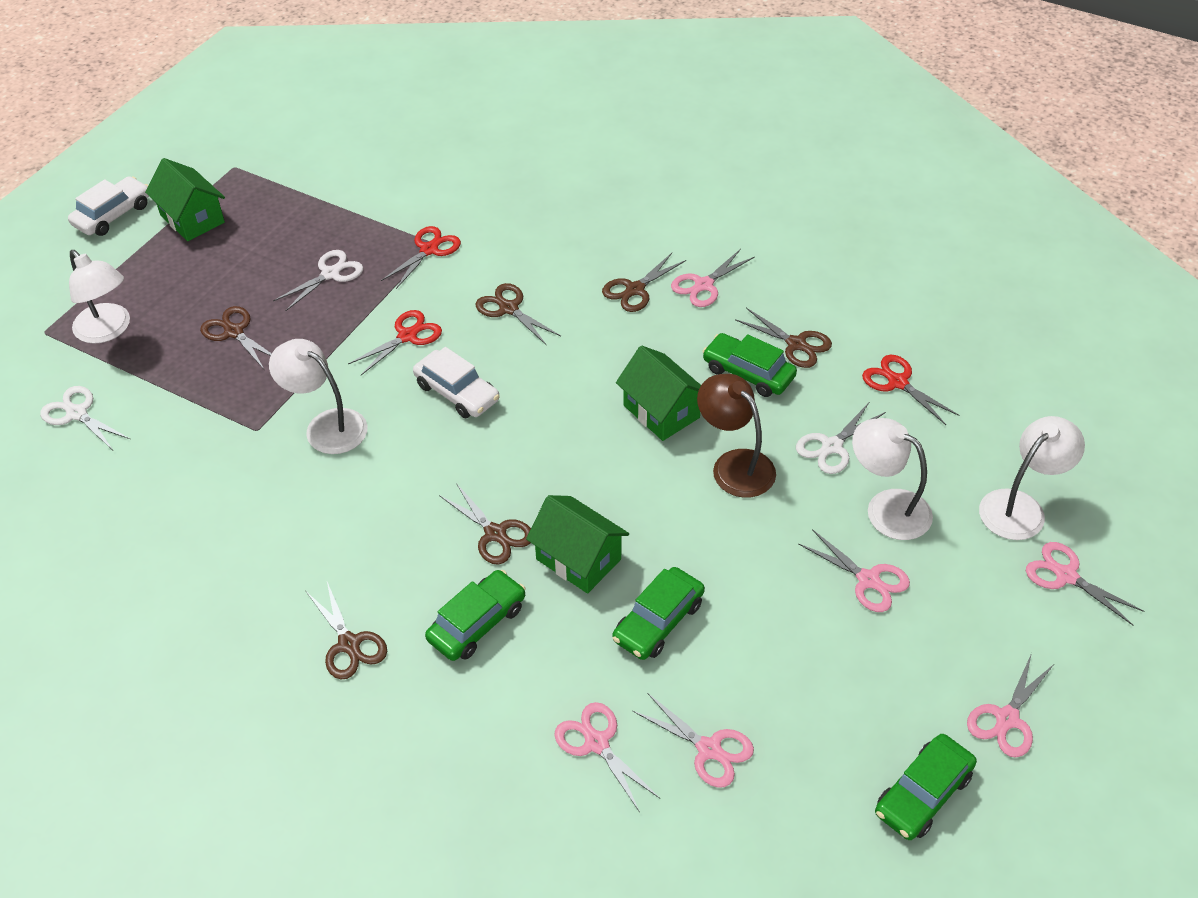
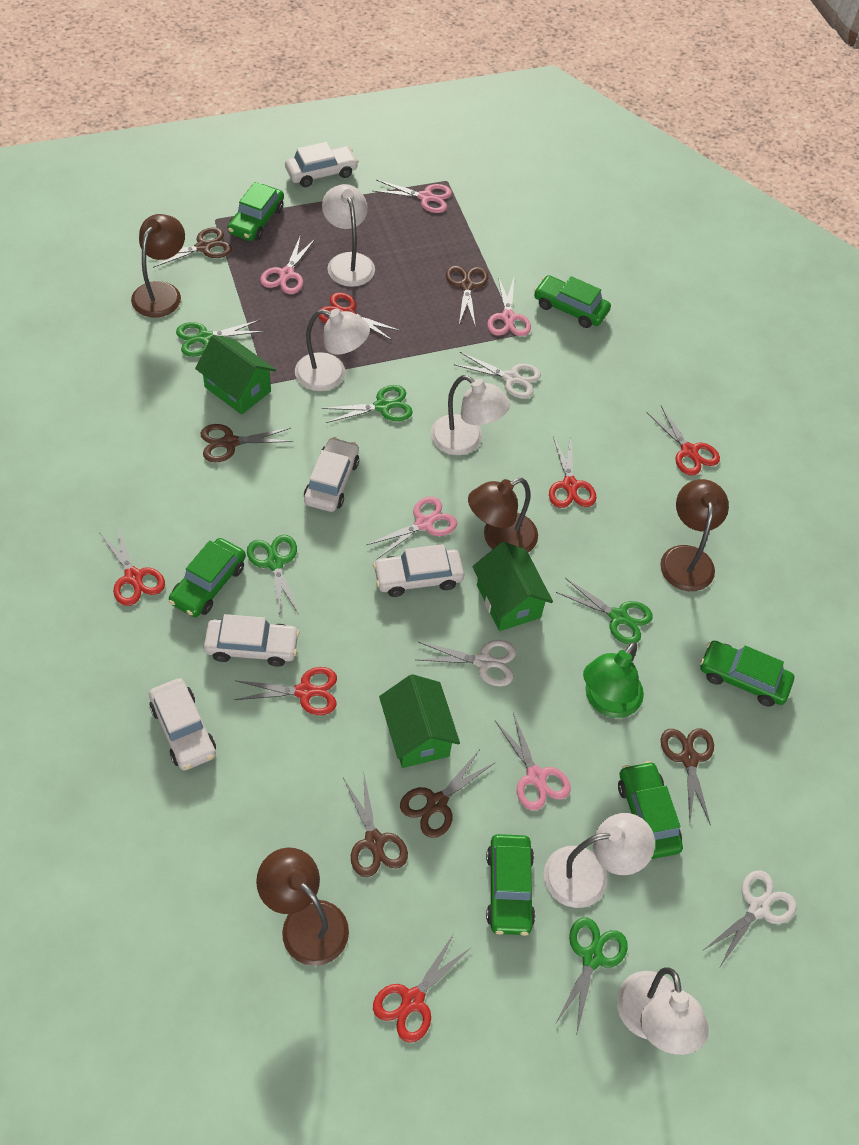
brown lamp: 1 -> 4
green car: 4 -> 6
green lamp: 0 -> 1
green scissors: 0 -> 5
pink scissors: 6 -> 5
red scissors: 3 -> 6
white car: 2 -> 5
white lamp: 4 -> 5

